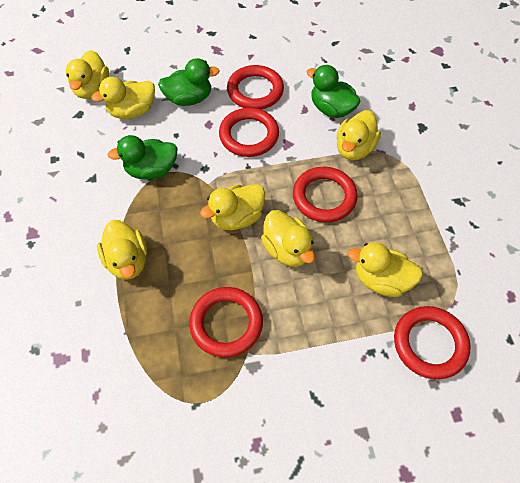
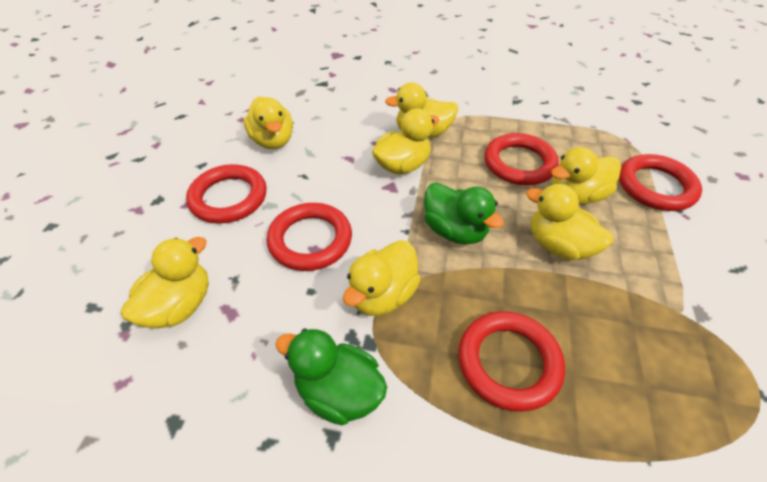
green duck: 3 -> 2

